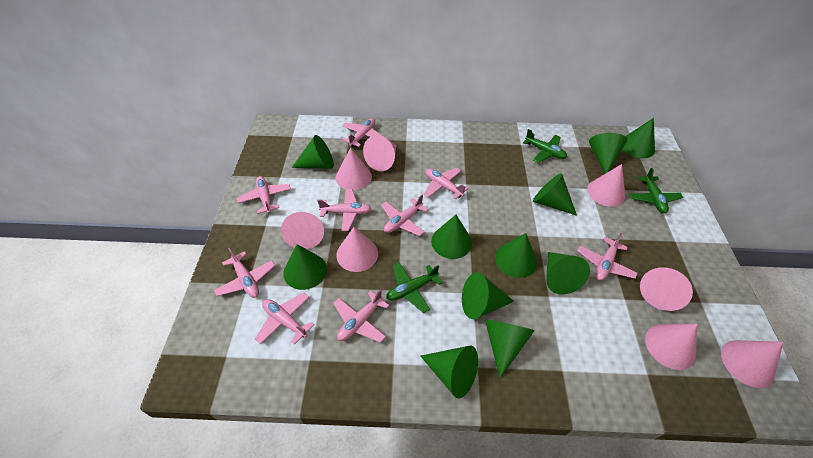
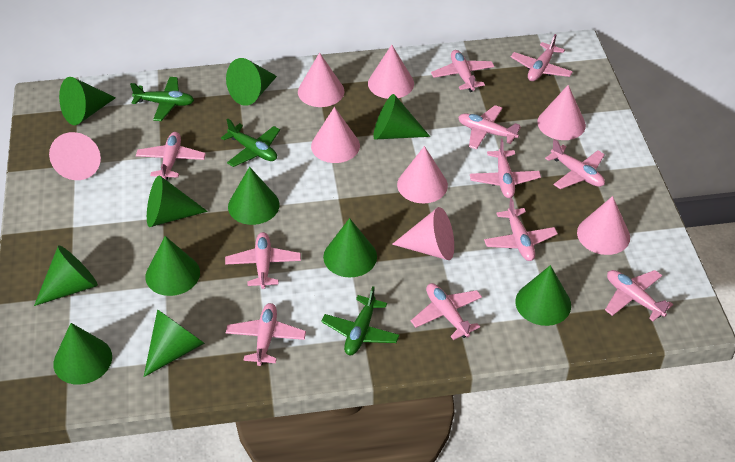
pink plane: 9 -> 11

